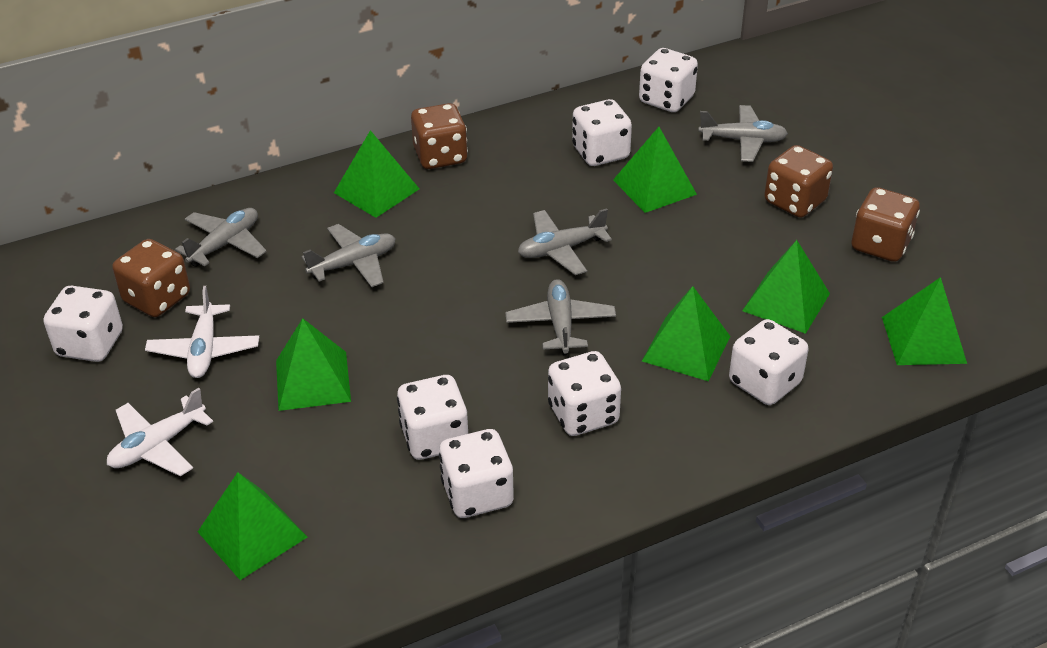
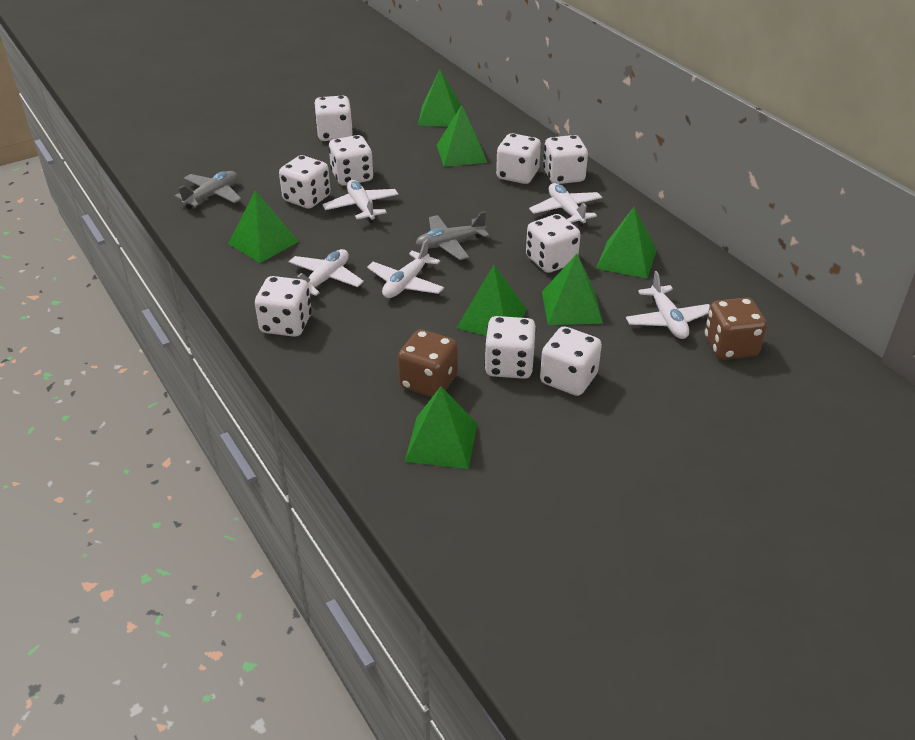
brown dice: 4 -> 2
grey plane: 5 -> 2
white dice: 7 -> 9
white plane: 2 -> 5

